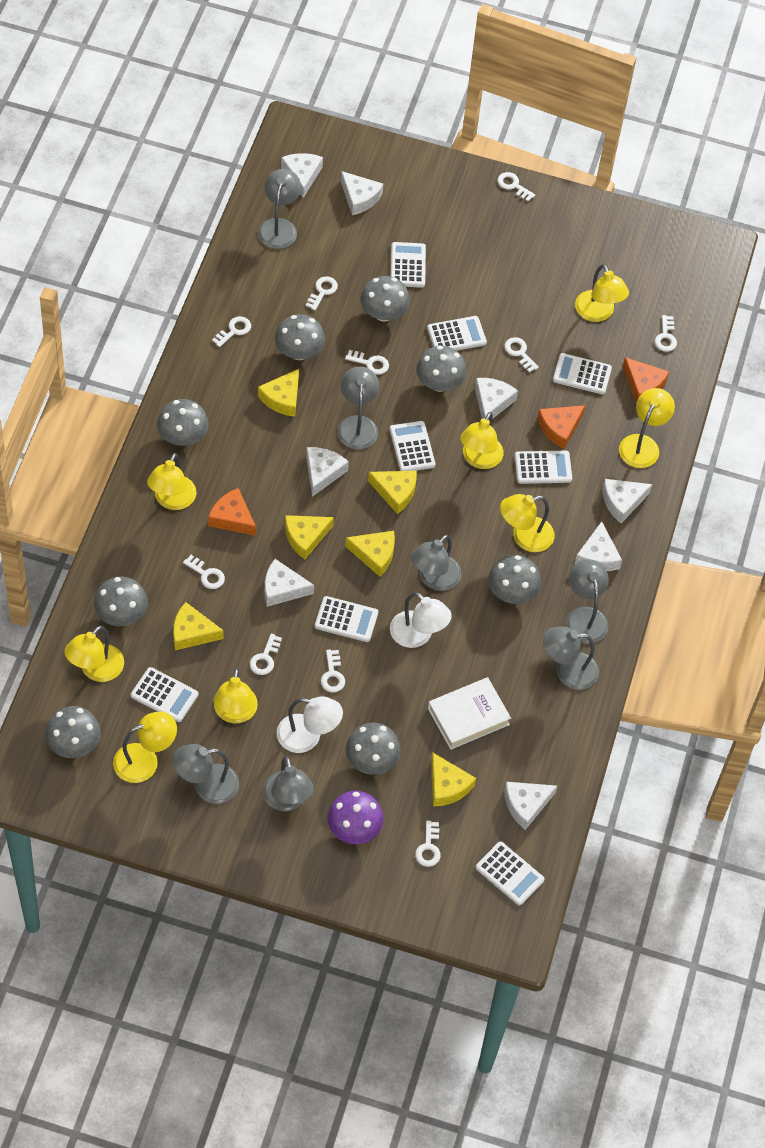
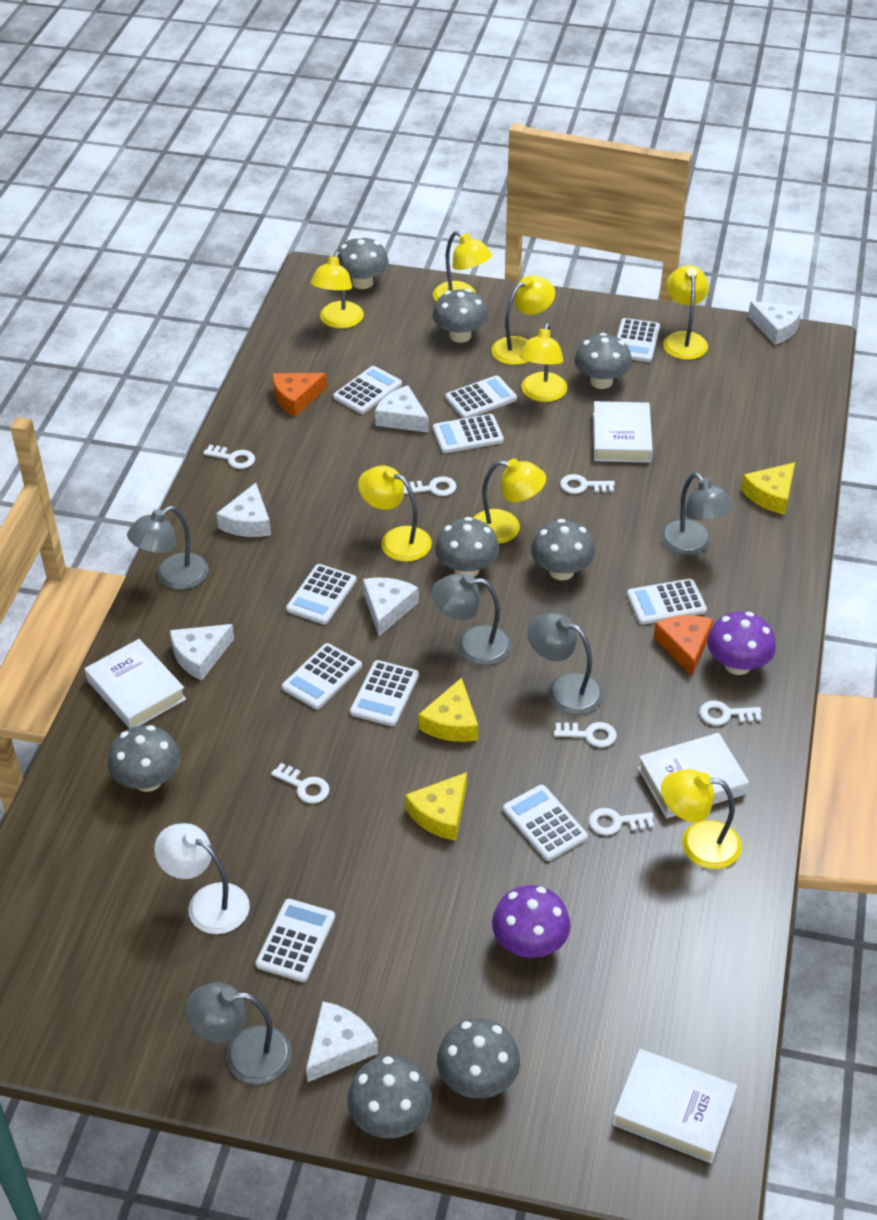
grey lamp: 7 -> 5
orange cheese: 3 -> 2
purple mushroom: 1 -> 2
white book: 1 -> 4
white calculator: 8 -> 10
white cheese: 8 -> 6
white key: 10 -> 7
white lamp: 2 -> 1
yellow cheese: 6 -> 3

